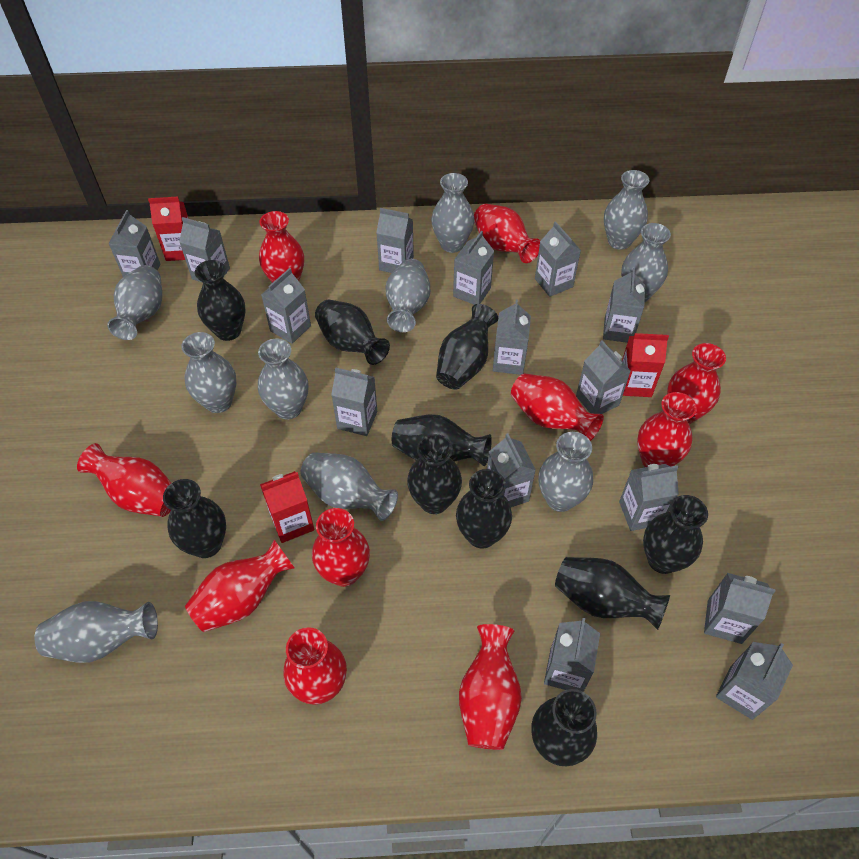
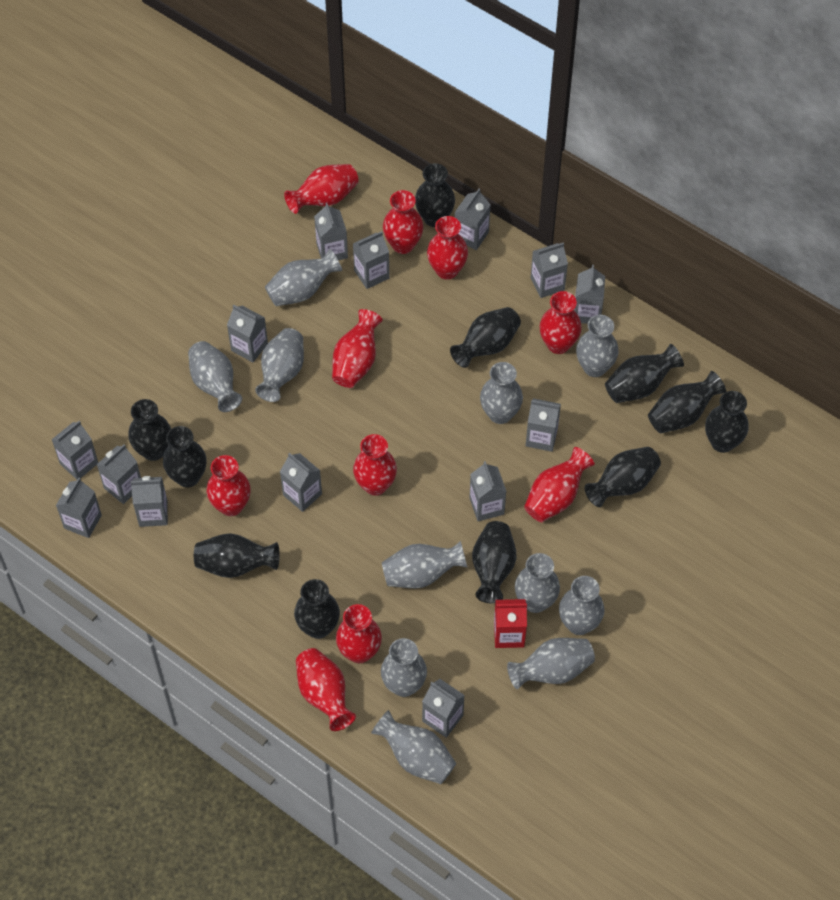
black vase: 10 -> 11
grey carton: 15 -> 14
grey vase: 10 -> 11
red carton: 3 -> 1

